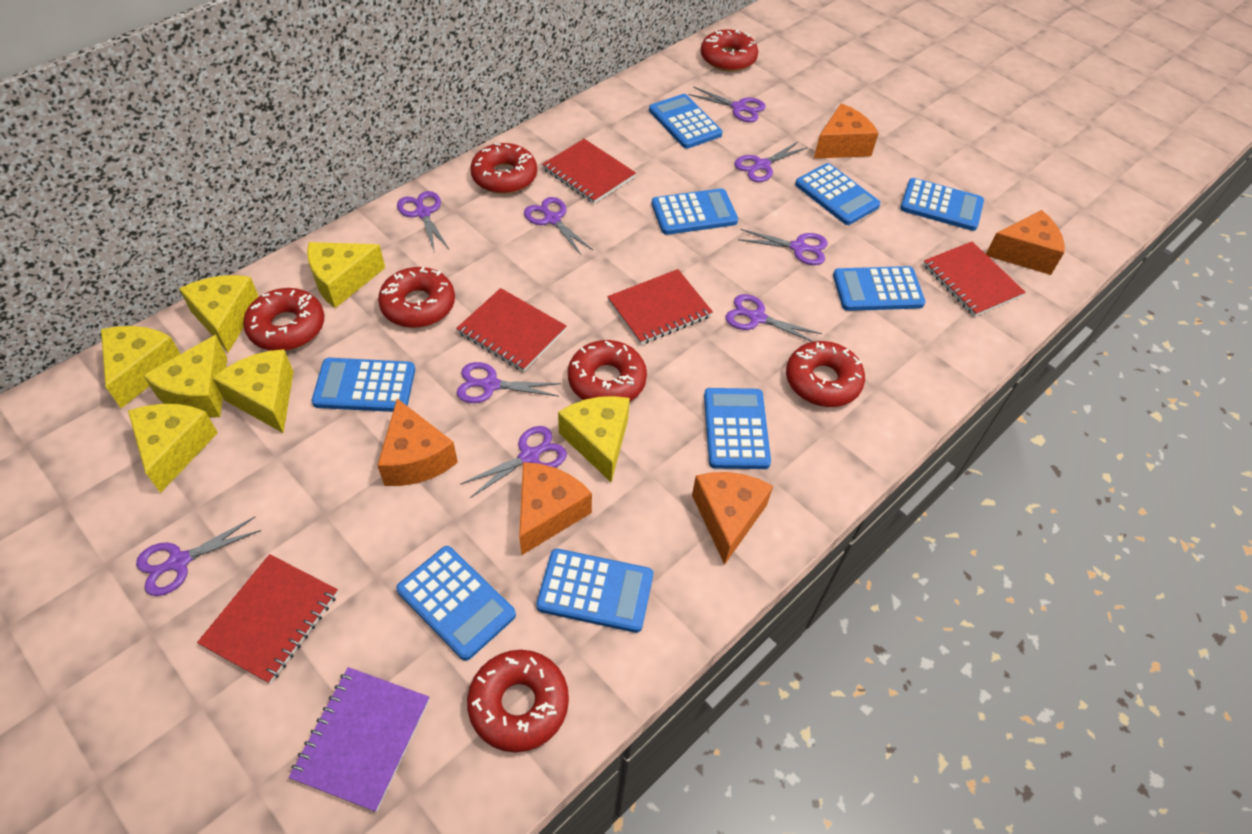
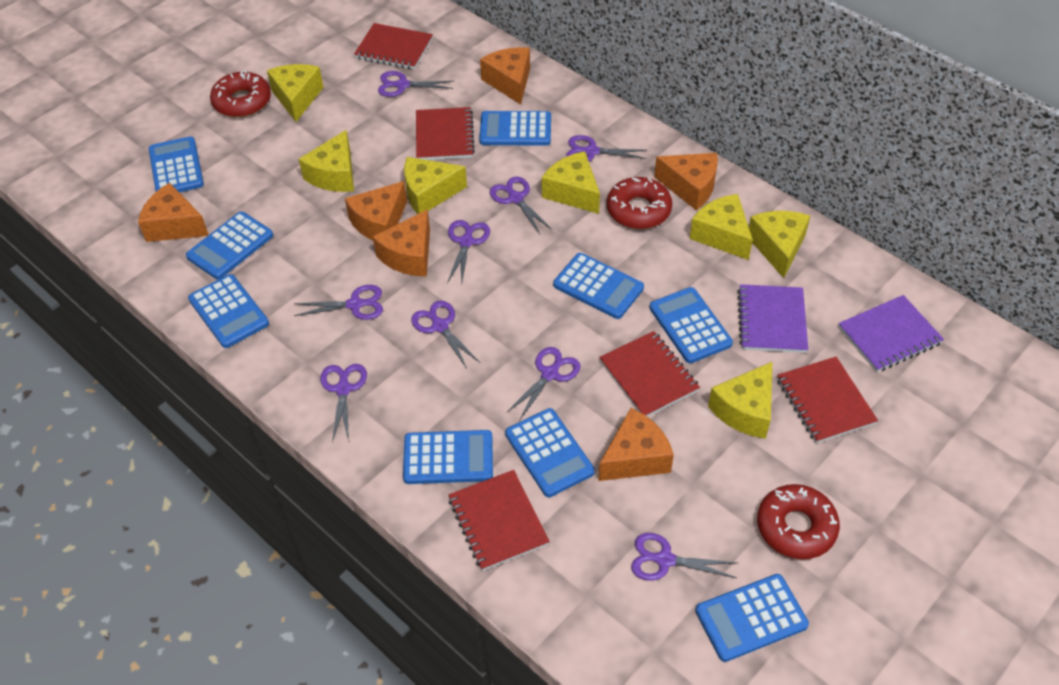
orange cheese: 5 -> 6
purple notebook: 1 -> 2
red donut: 7 -> 3

